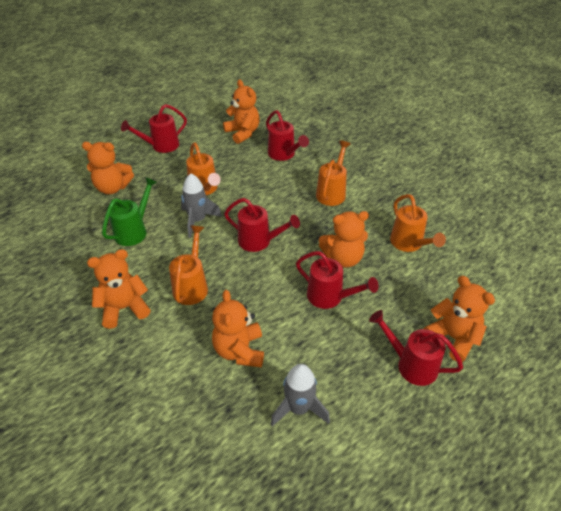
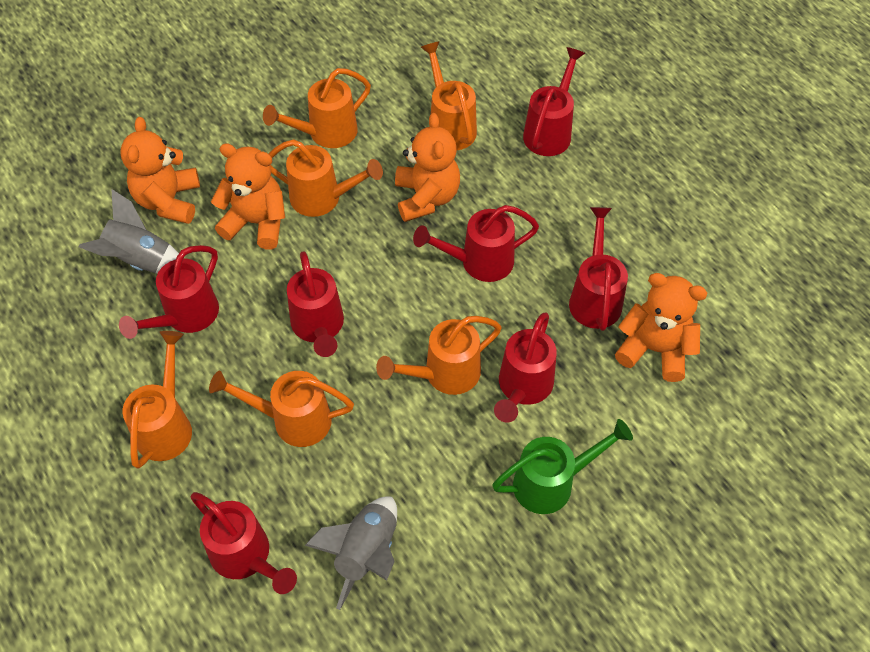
orange teddy bear: 6 -> 4
orange watering can: 4 -> 6
red watering can: 5 -> 7

